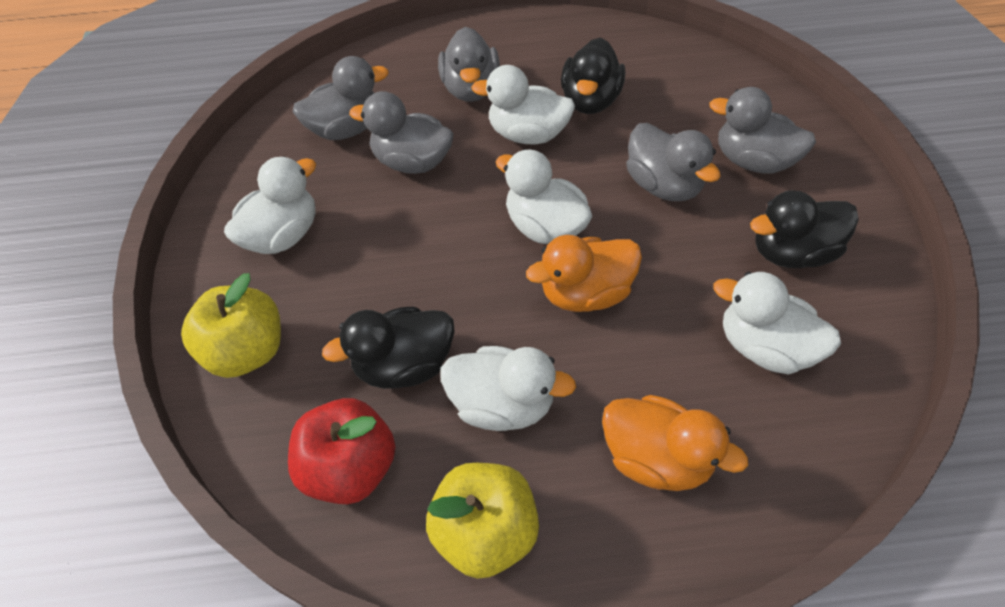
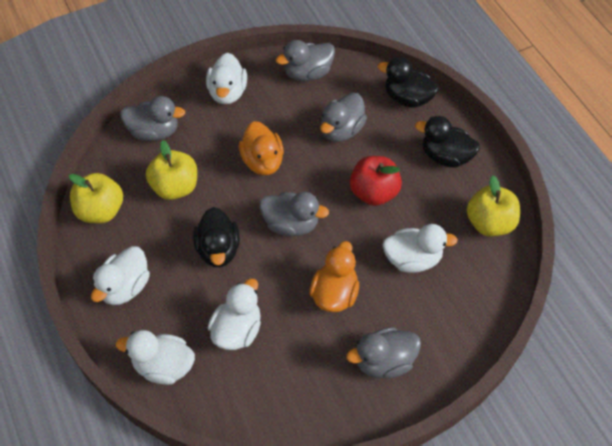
yellow apple: 2 -> 3

